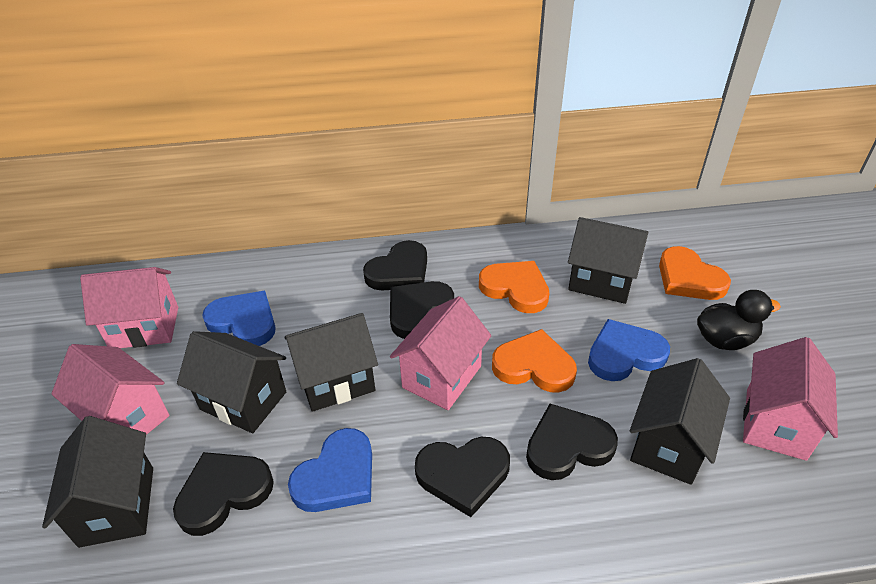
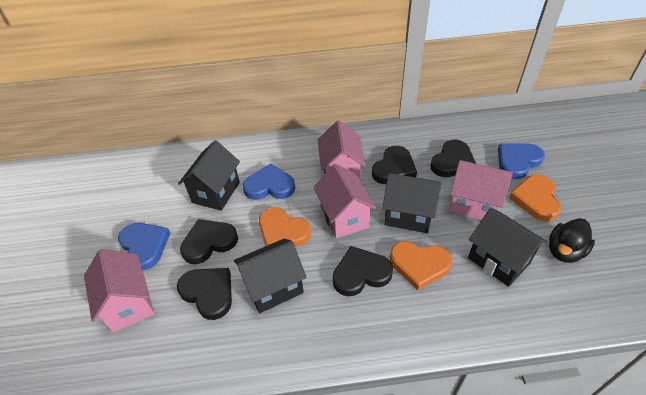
black house: 5 -> 4

